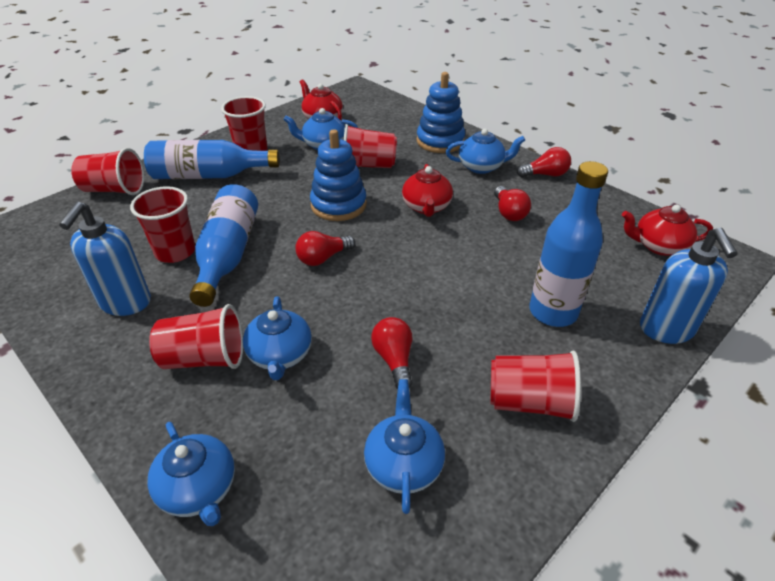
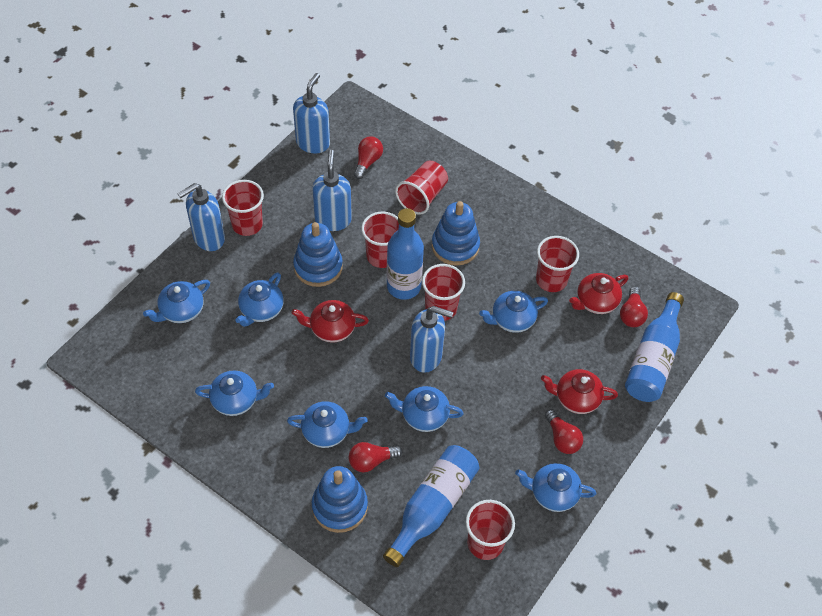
blue soap dispenser: 2 -> 4
blue stacking toy: 2 -> 3
blue teapot: 5 -> 7

